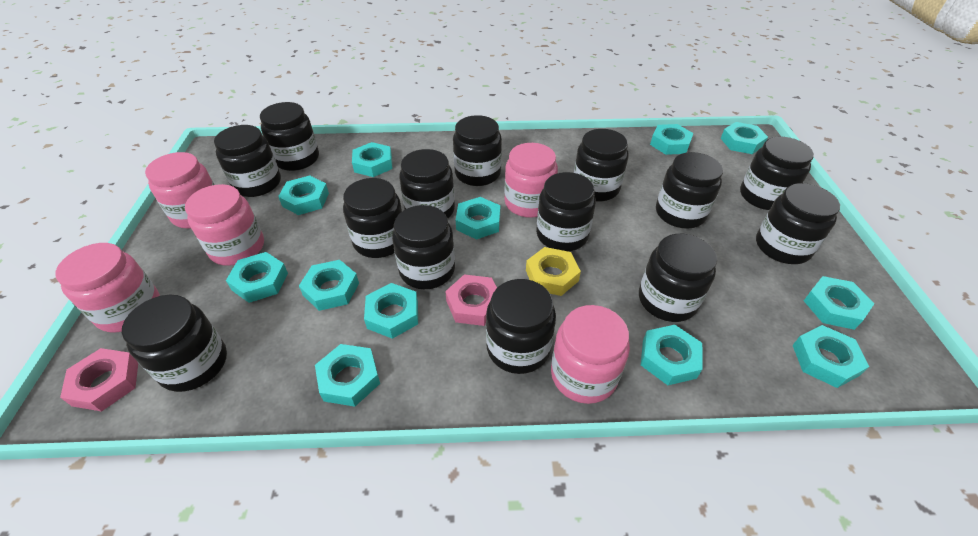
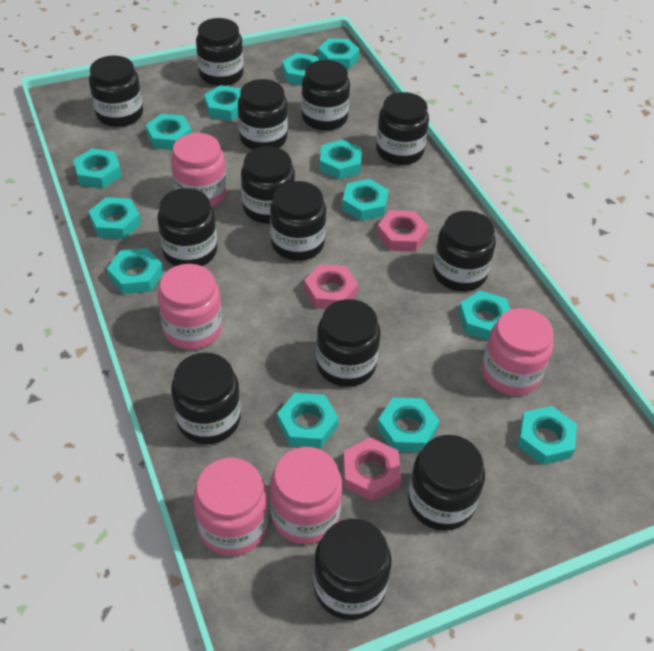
black jar: 14 -> 13
pink nut: 2 -> 3
turquoise nut: 12 -> 13
yellow nut: 1 -> 0

